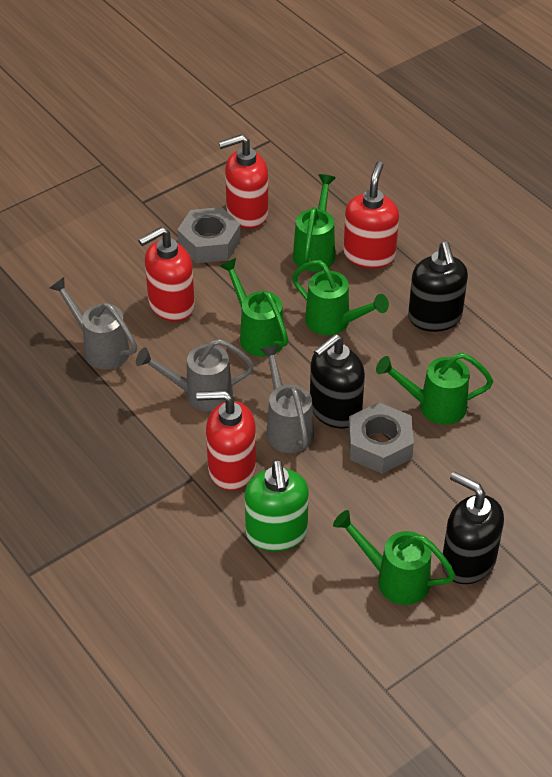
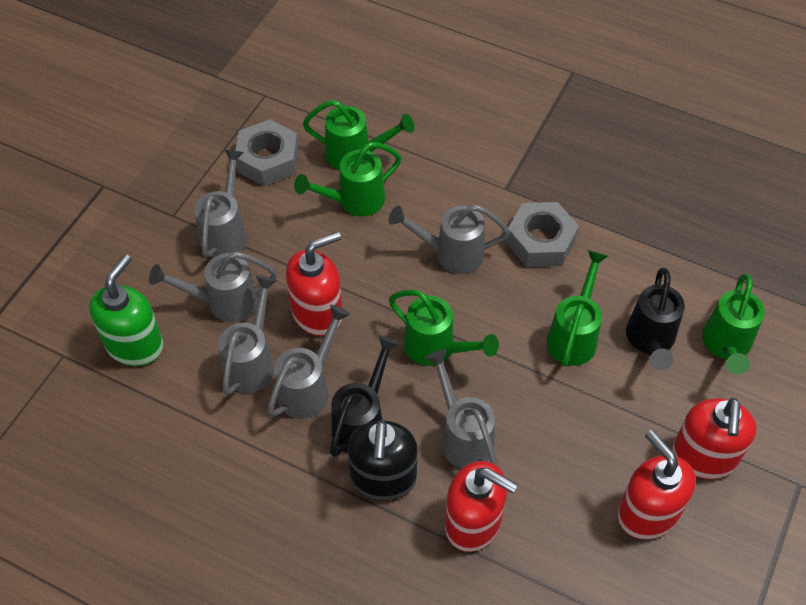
black soap dispenser: 3 -> 1
black watering can: 0 -> 2
grey watering can: 3 -> 6

